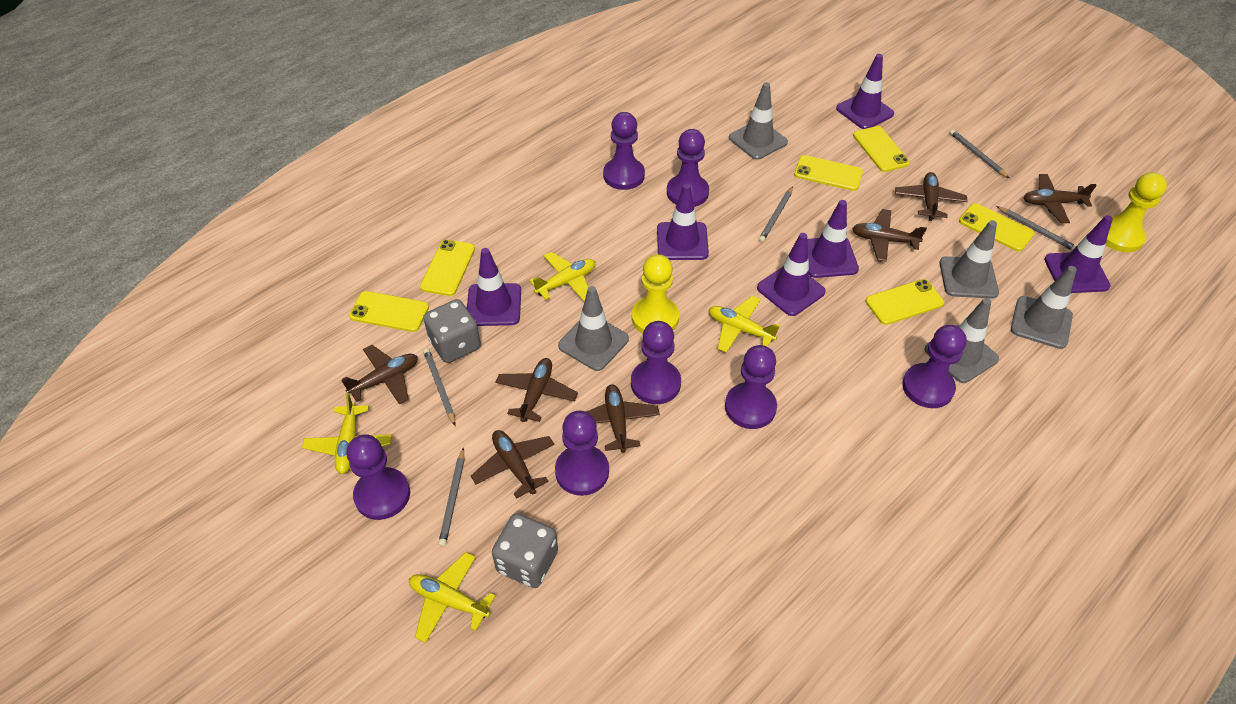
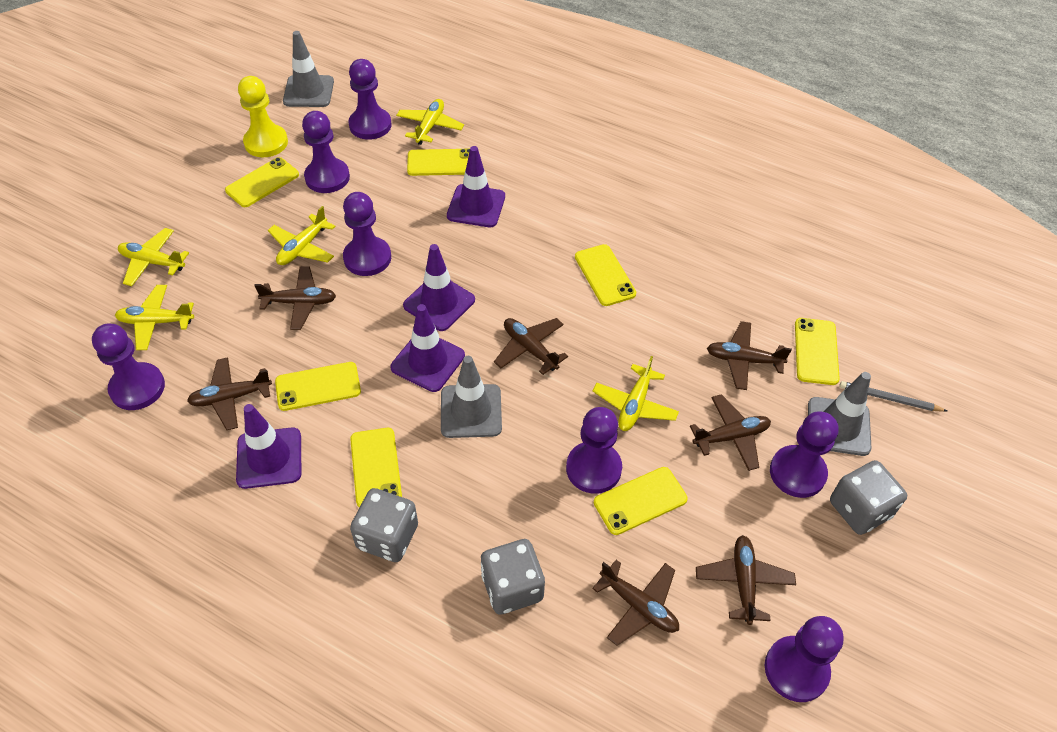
grey dice: 2 -> 3
grey pencil: 5 -> 1
grey traffic cone: 5 -> 3
purple traffic cone: 6 -> 4
yellow pawn: 2 -> 1
yellow phone: 6 -> 7
yellow plane: 4 -> 5

